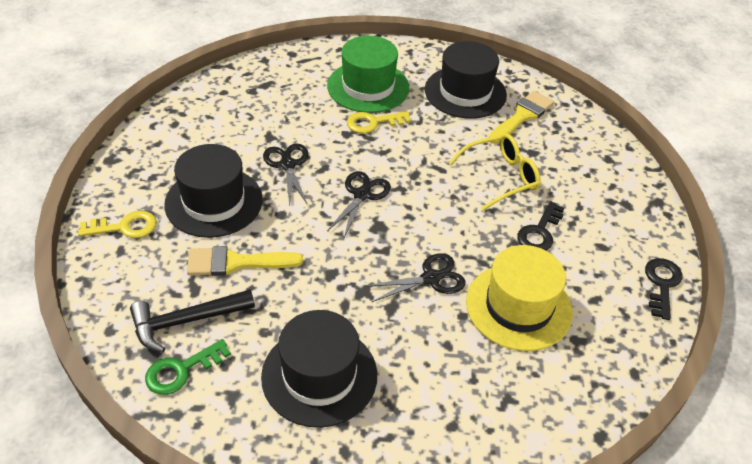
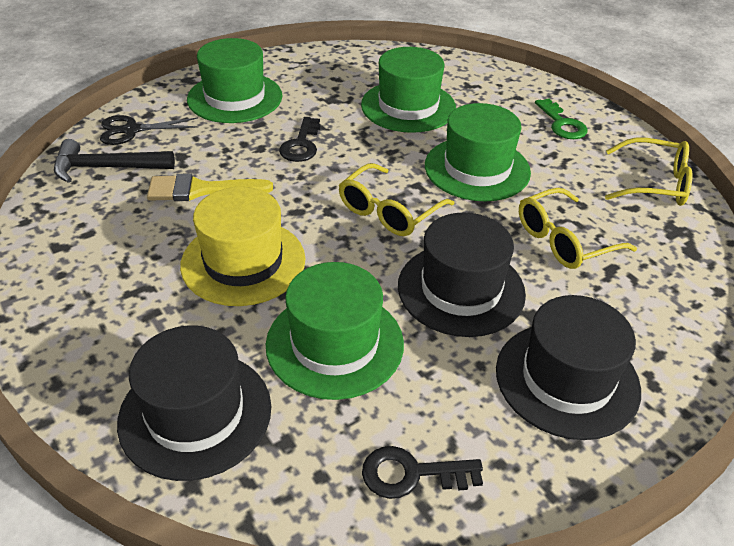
black scissors: 3 -> 1
green hat: 1 -> 4
yellow brush: 2 -> 1
yellow glasses: 1 -> 3
yellow key: 2 -> 0

